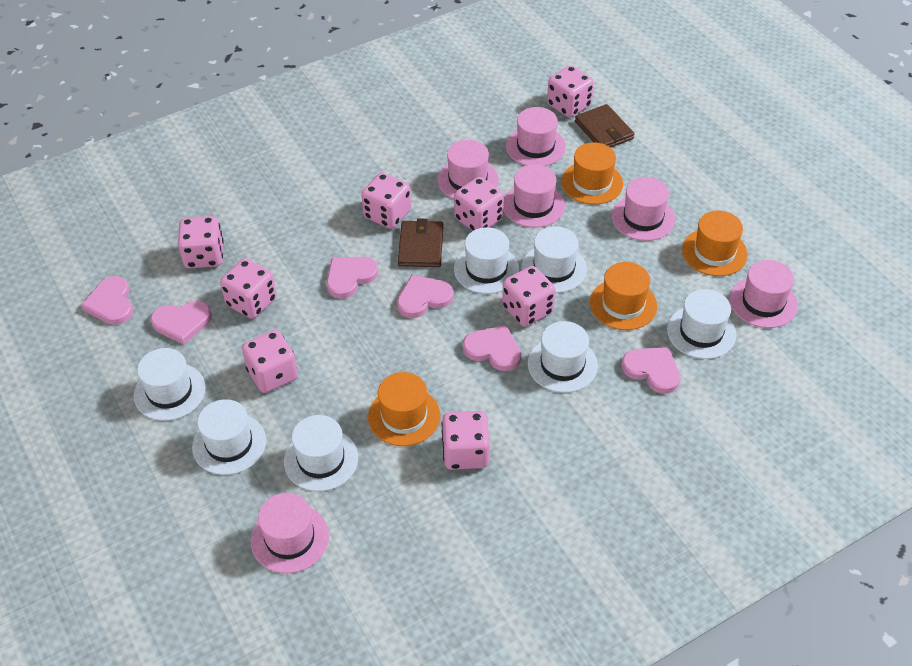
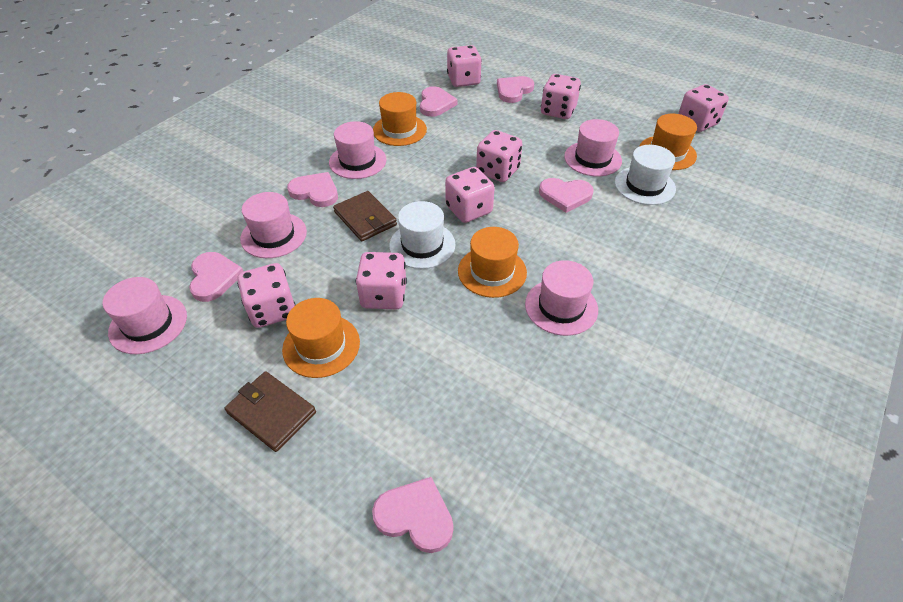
pink dice: 8 -> 7
pink hat: 6 -> 5
white hat: 7 -> 2

